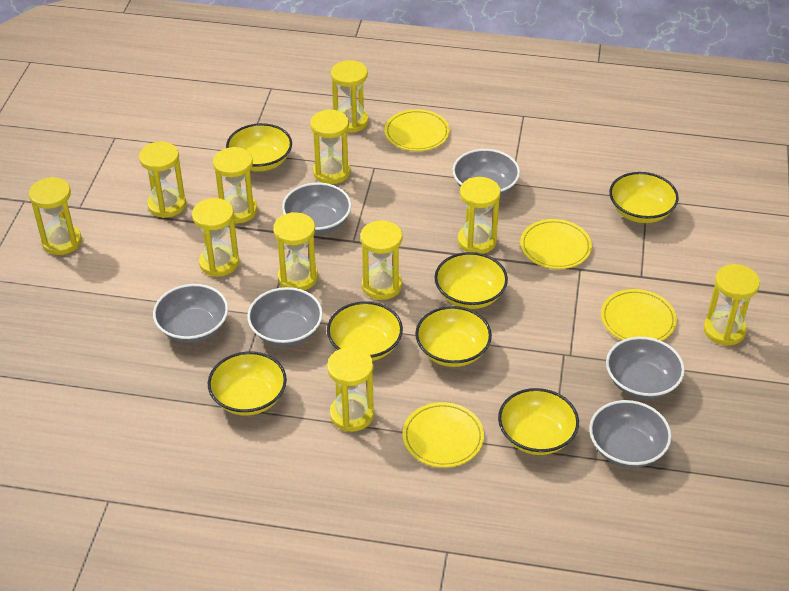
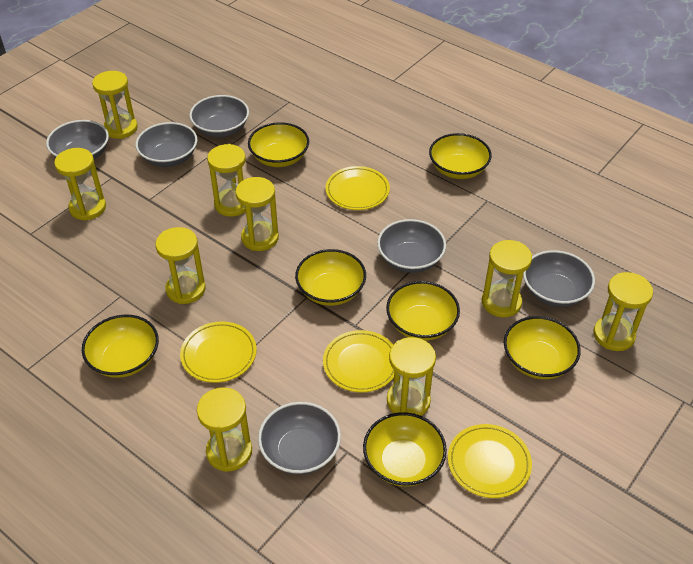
yellow hourglass: 11 -> 9

